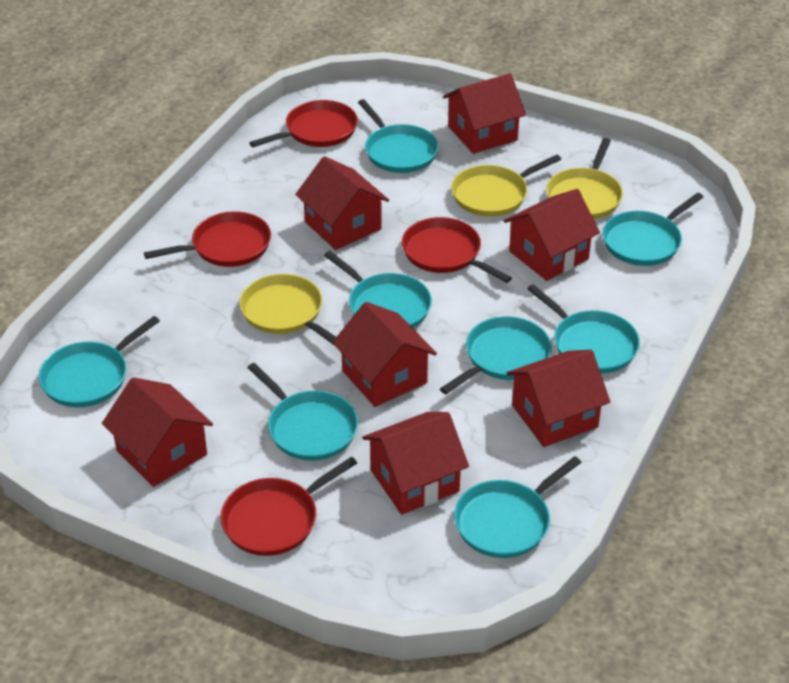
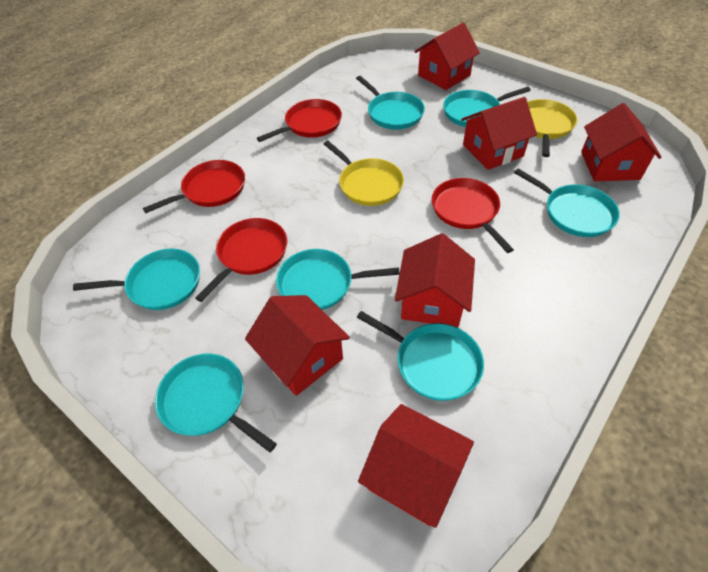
red house: 7 -> 6
turquoise pan: 8 -> 7
yellow pan: 3 -> 2

